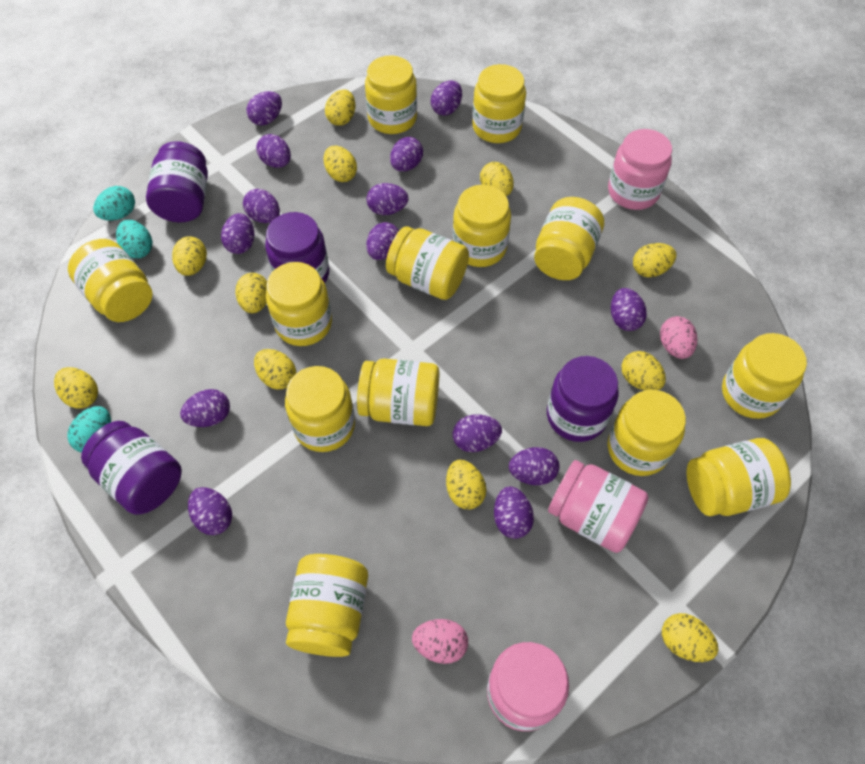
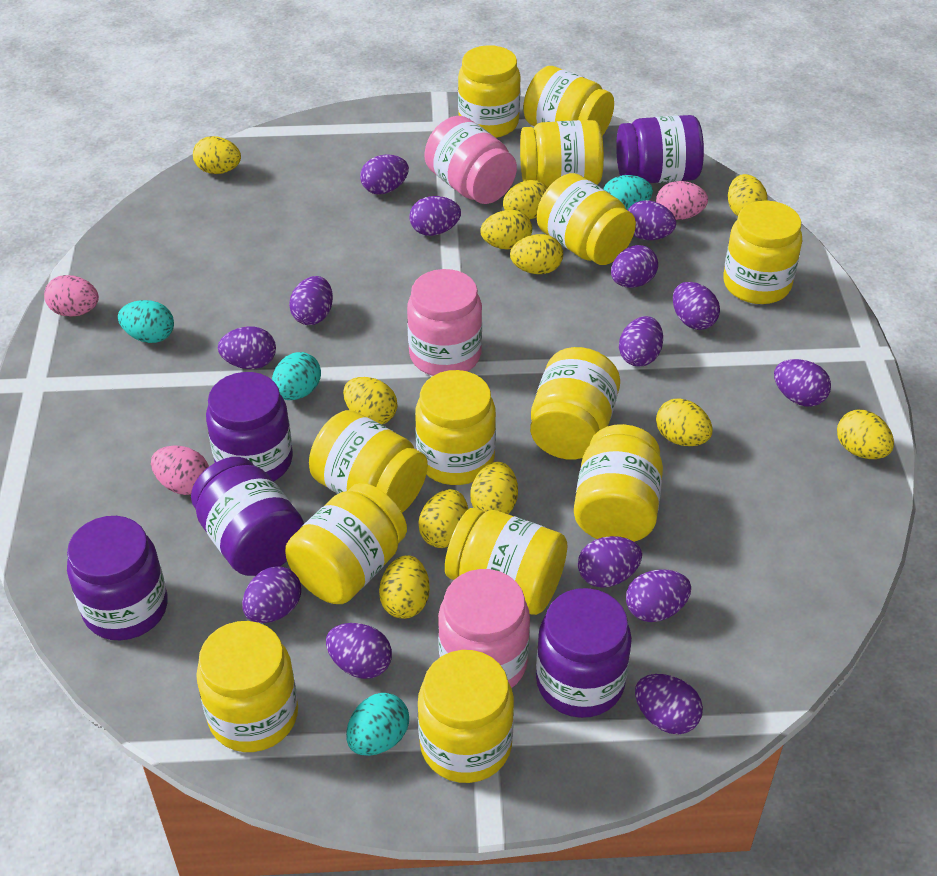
pink egg: 2 -> 3
purple jar: 4 -> 5
turquoise egg: 3 -> 4

